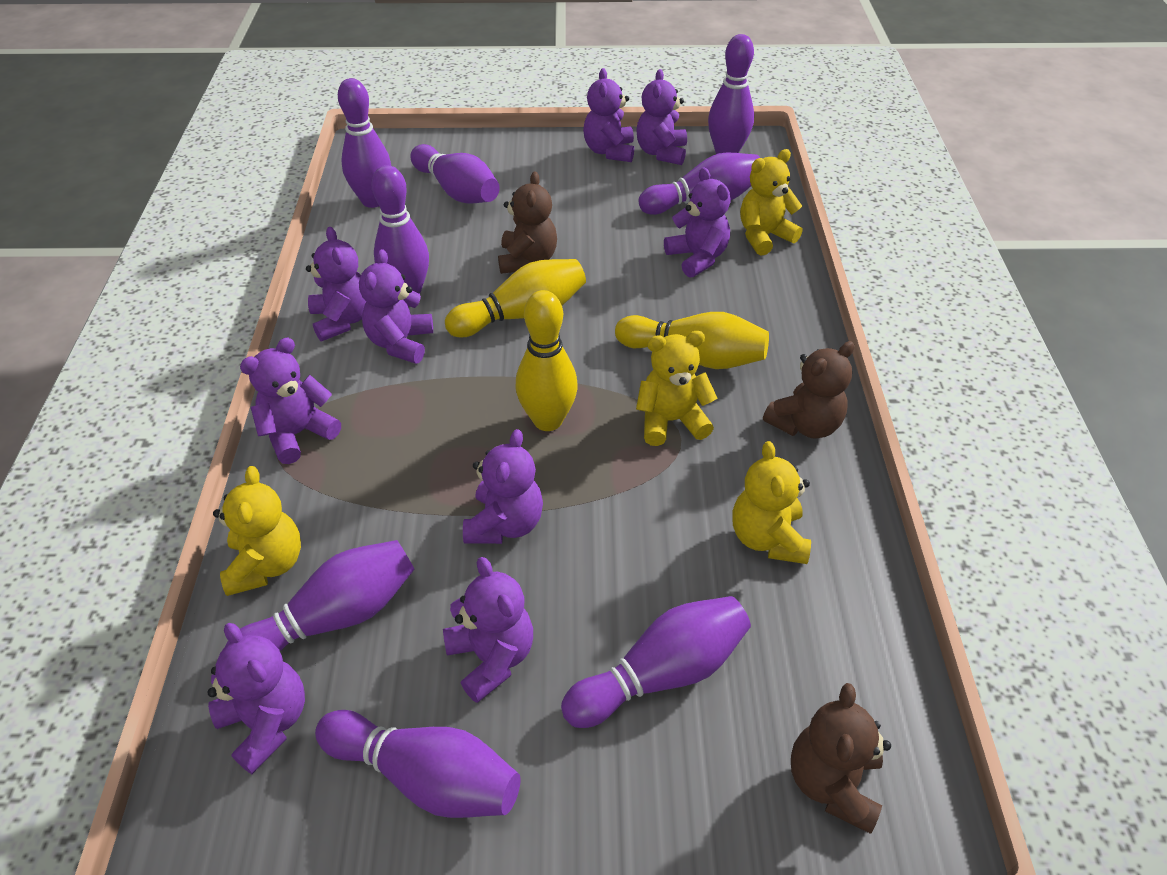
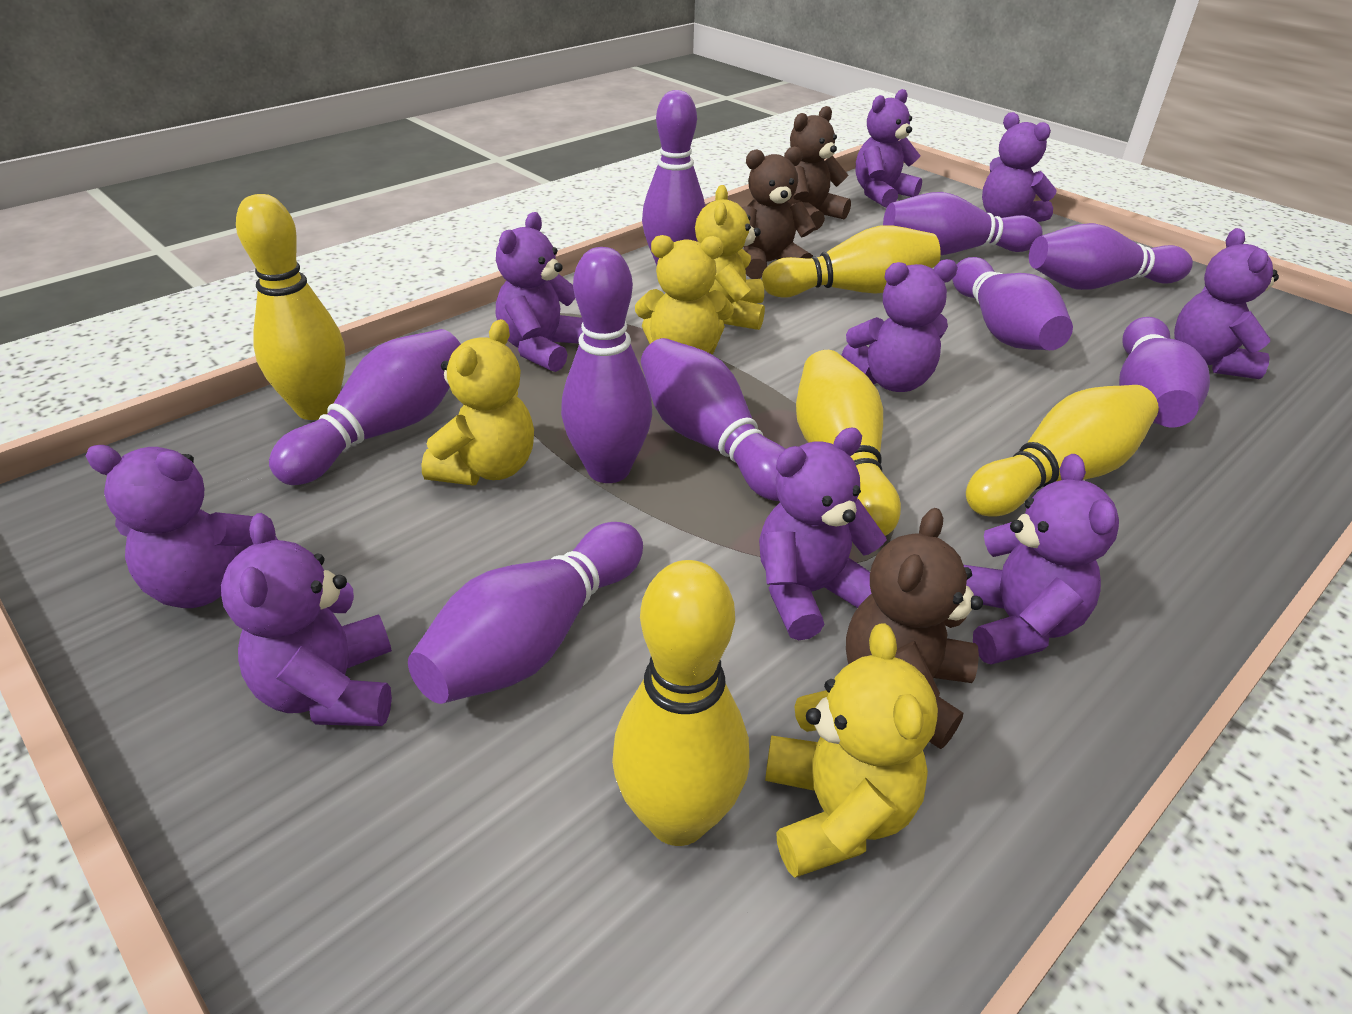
purple bowling pin: 8 -> 9
yellow bowling pin: 3 -> 5

